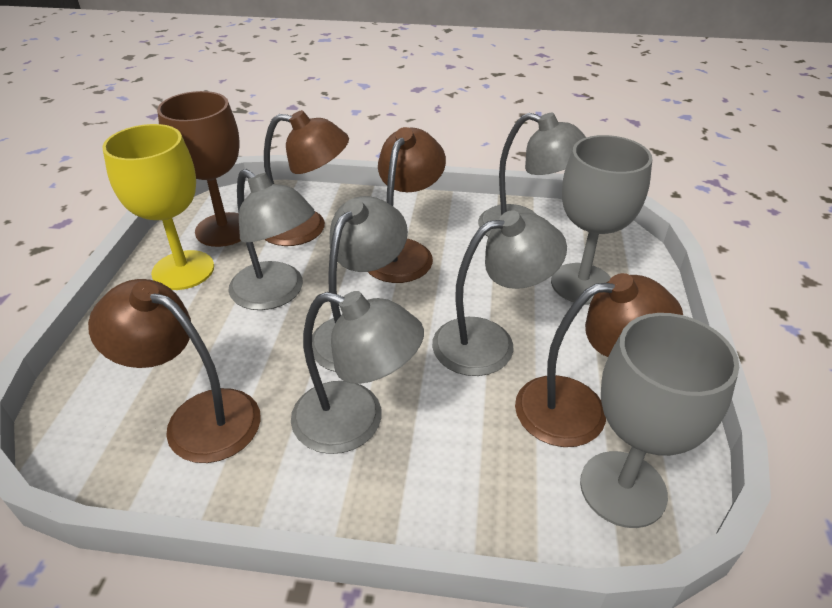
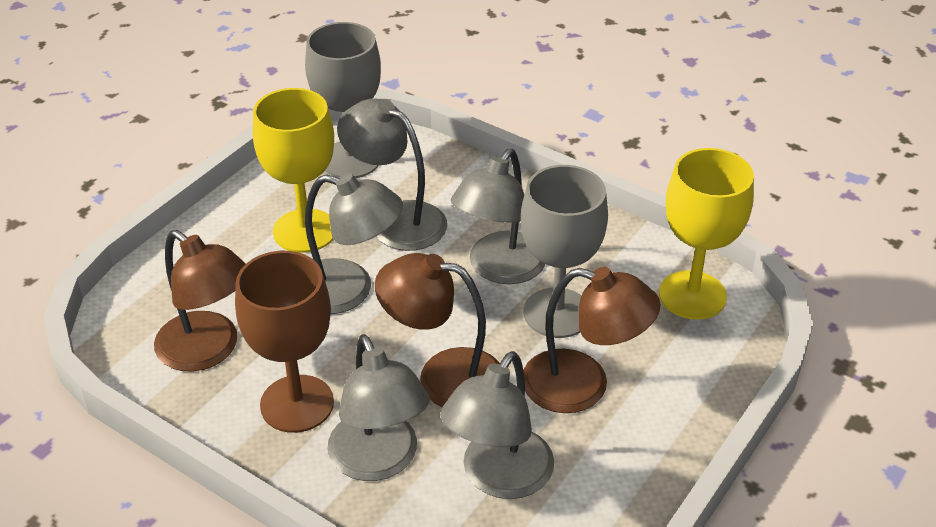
brown lamp: 4 -> 3
yellow goblet: 1 -> 2

